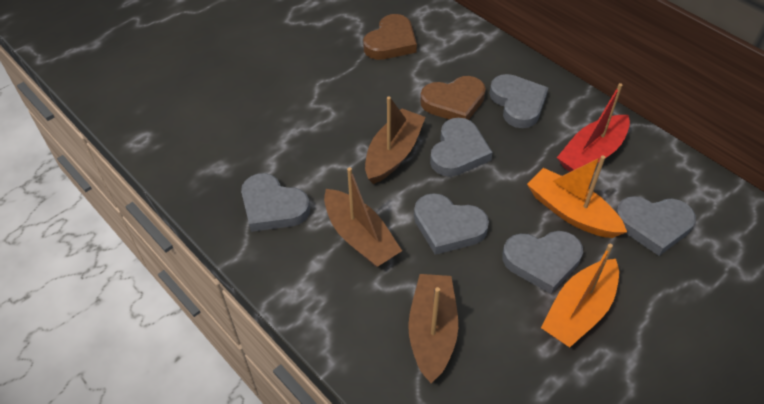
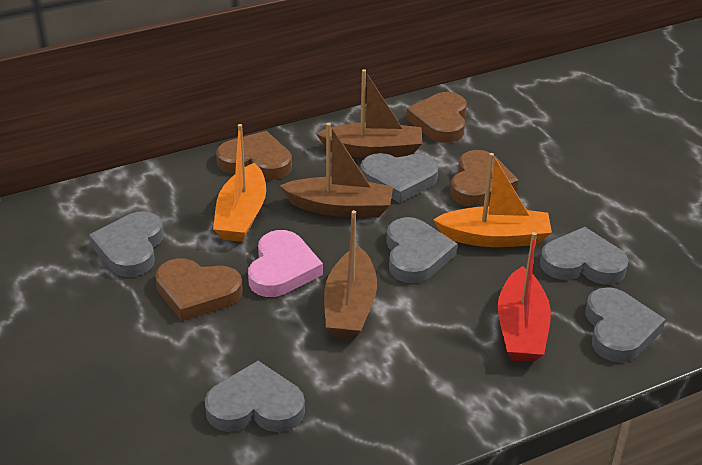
brown heart: 2 -> 4
pink heart: 0 -> 1

